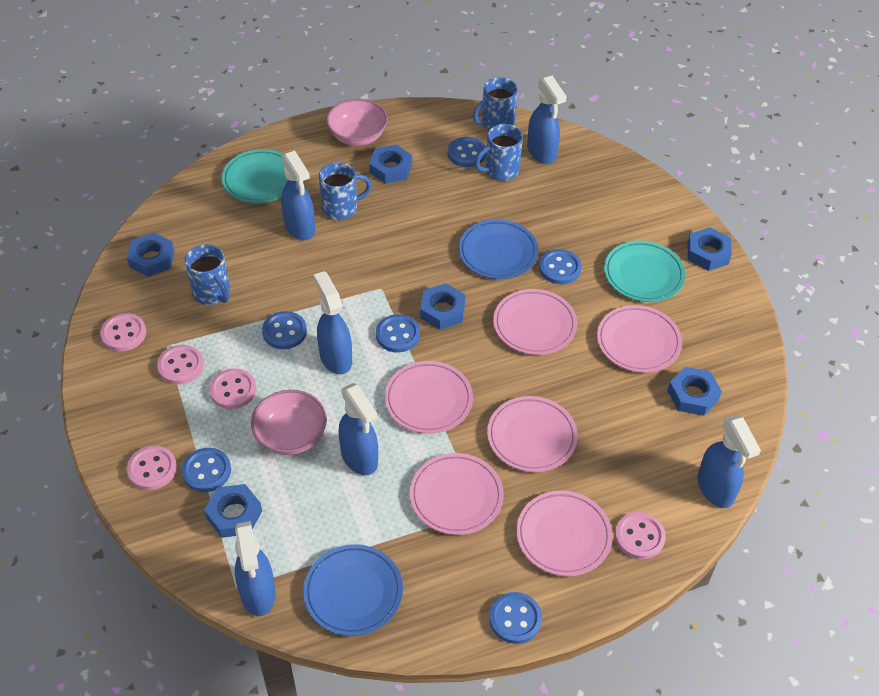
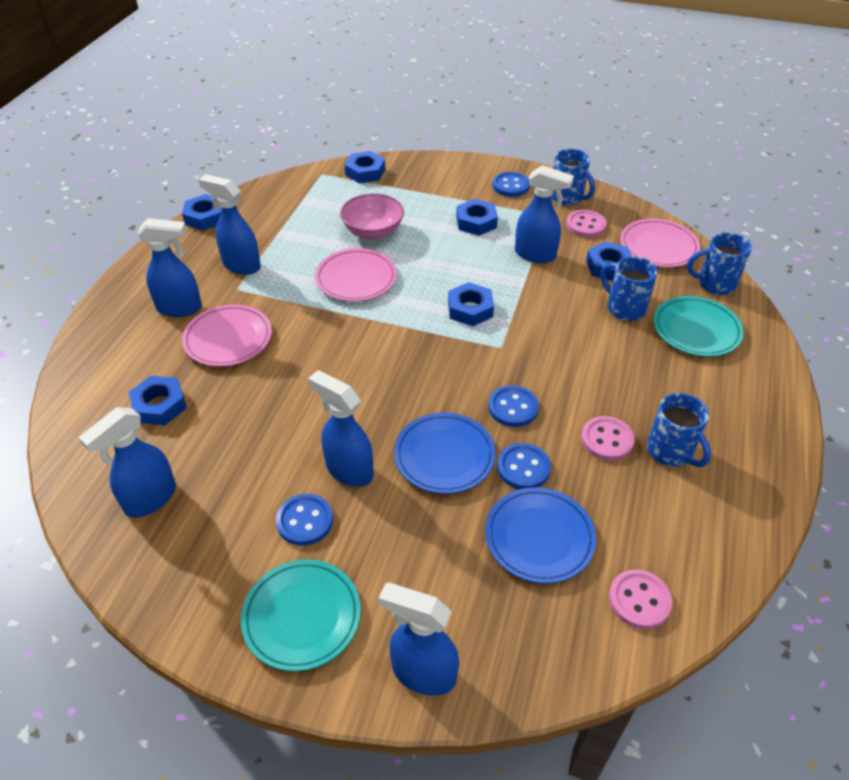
blue button: 6 -> 4
pink bowl: 2 -> 1
pink button: 5 -> 3
pink plate: 6 -> 3

